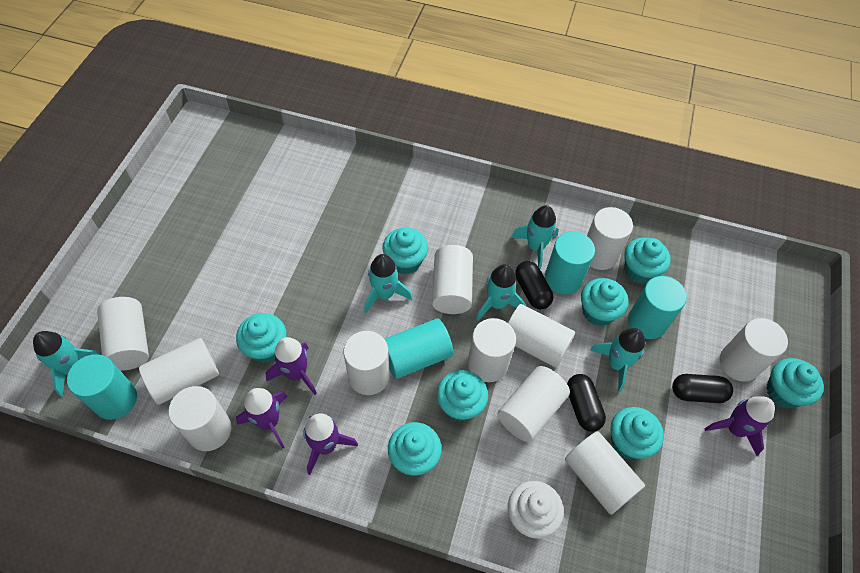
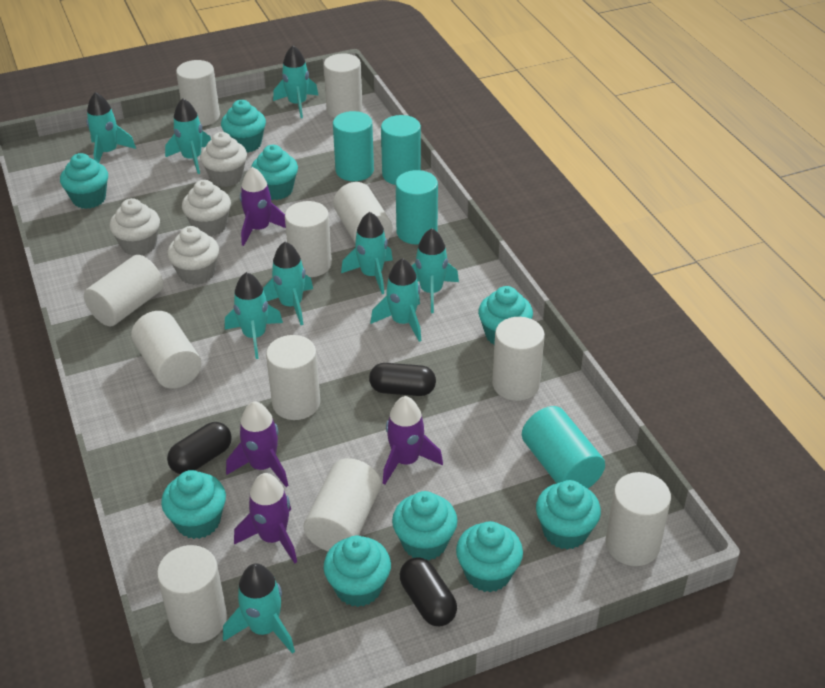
turquoise cupcake: 8 -> 9
turquoise rocket: 5 -> 9
white cupcake: 1 -> 4

